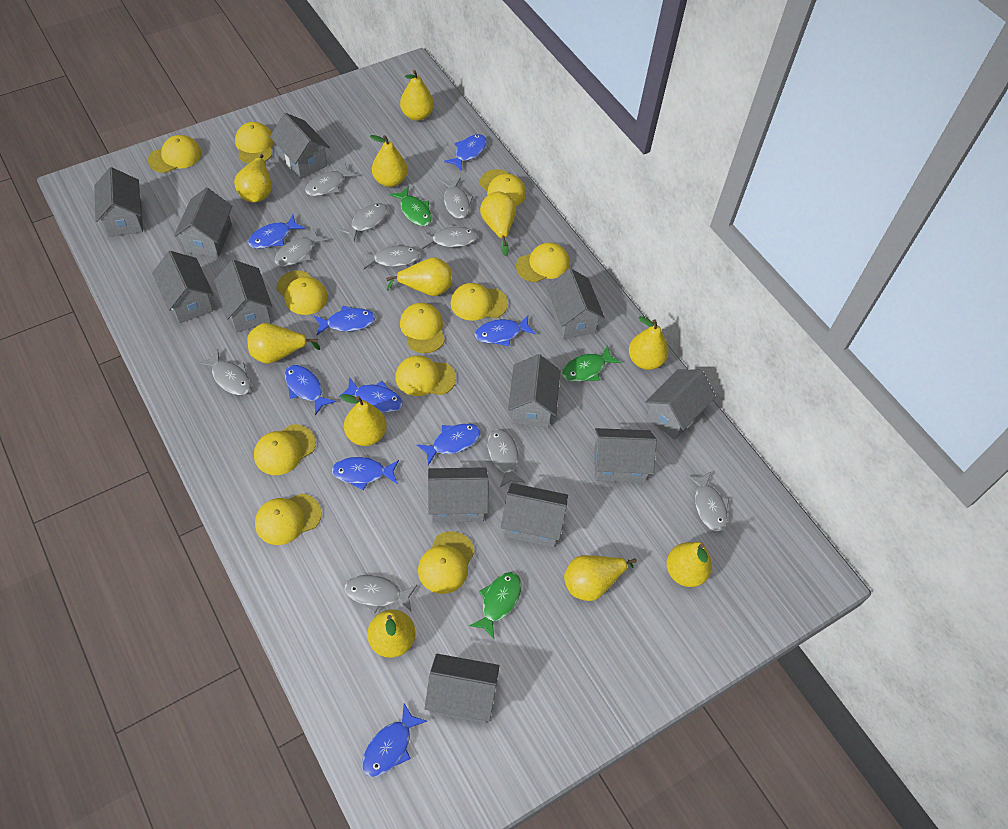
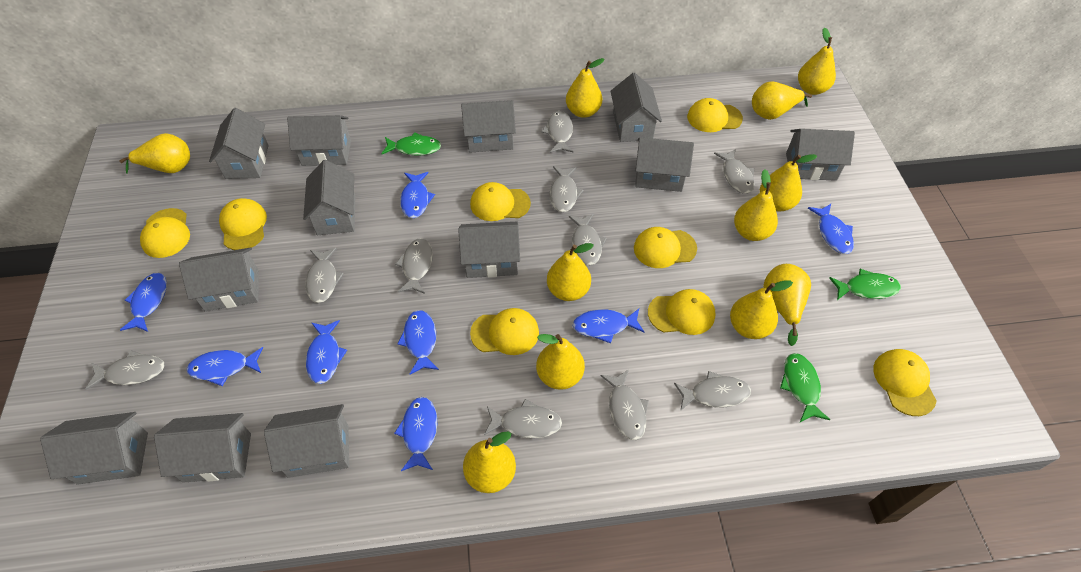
blue fish: 9 -> 8
yellow cap: 11 -> 8

